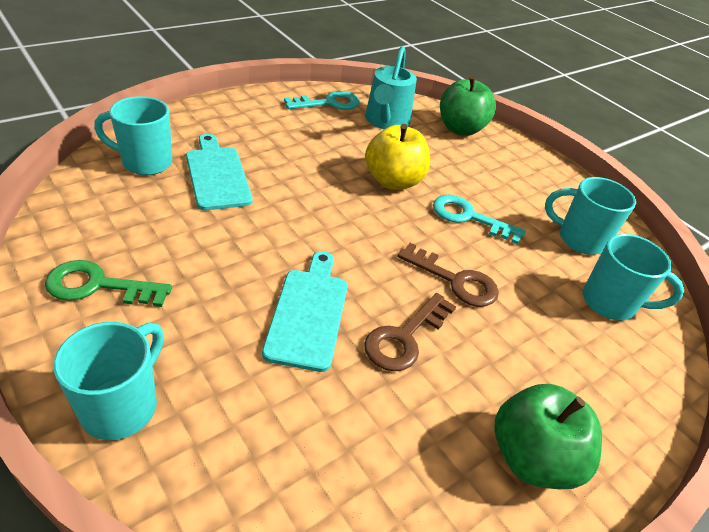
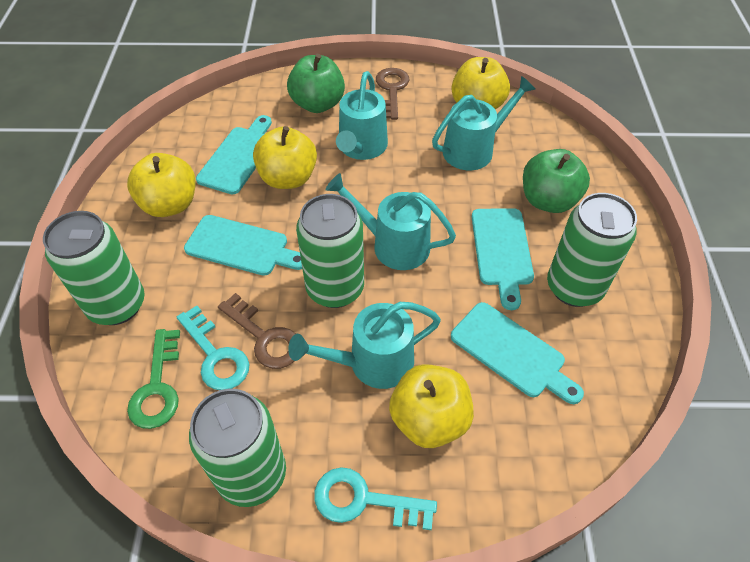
green can: 0 -> 4
turquoise cutting board: 2 -> 4
turquoise mug: 4 -> 0
turquoise watering can: 1 -> 4
yellow apple: 1 -> 4

